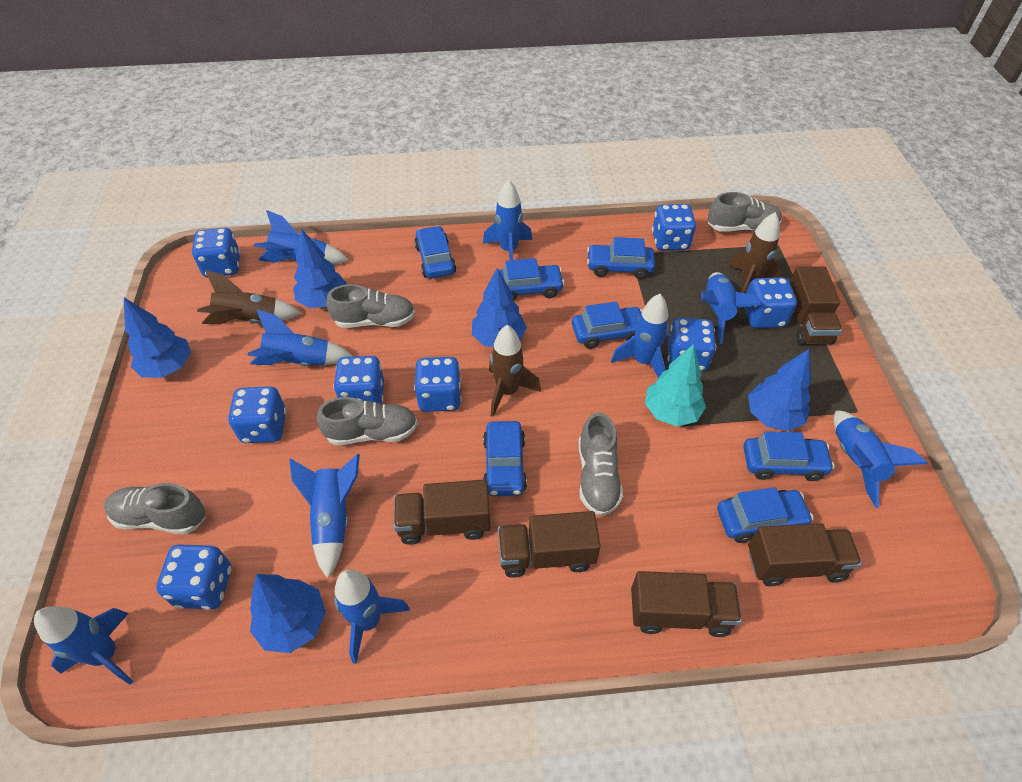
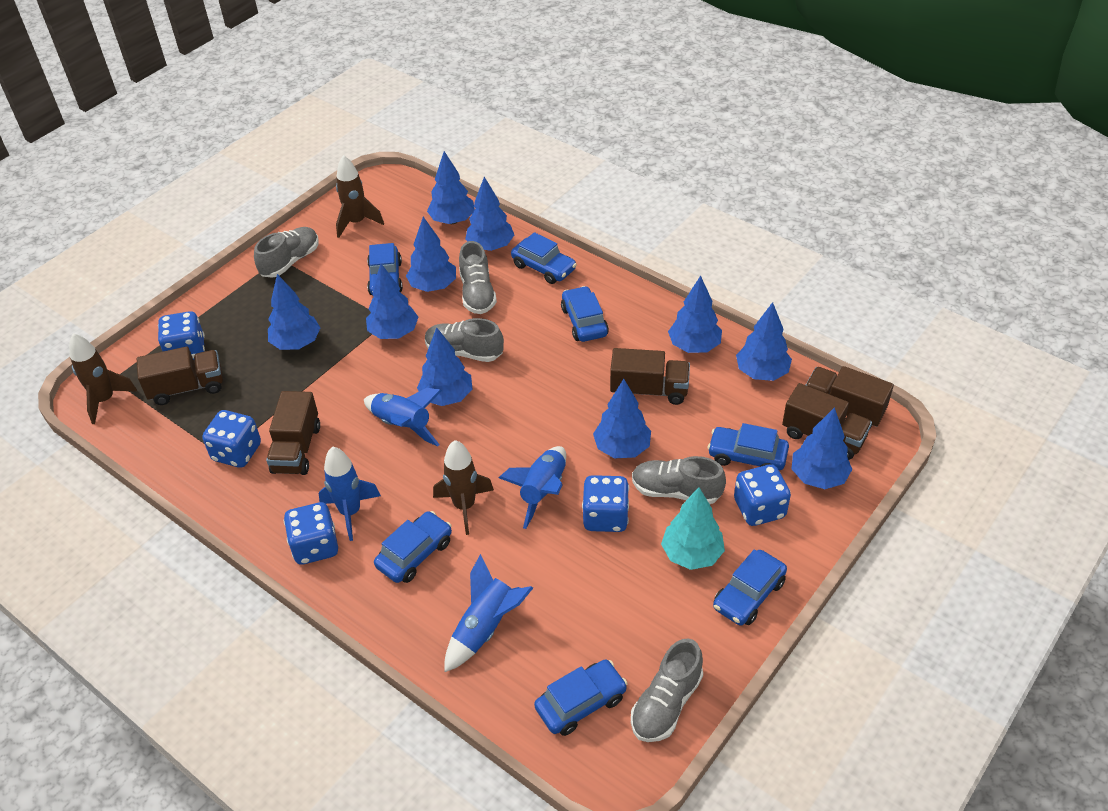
blue dice: 8 -> 5
blue rocket: 9 -> 4
blue tree: 5 -> 10

